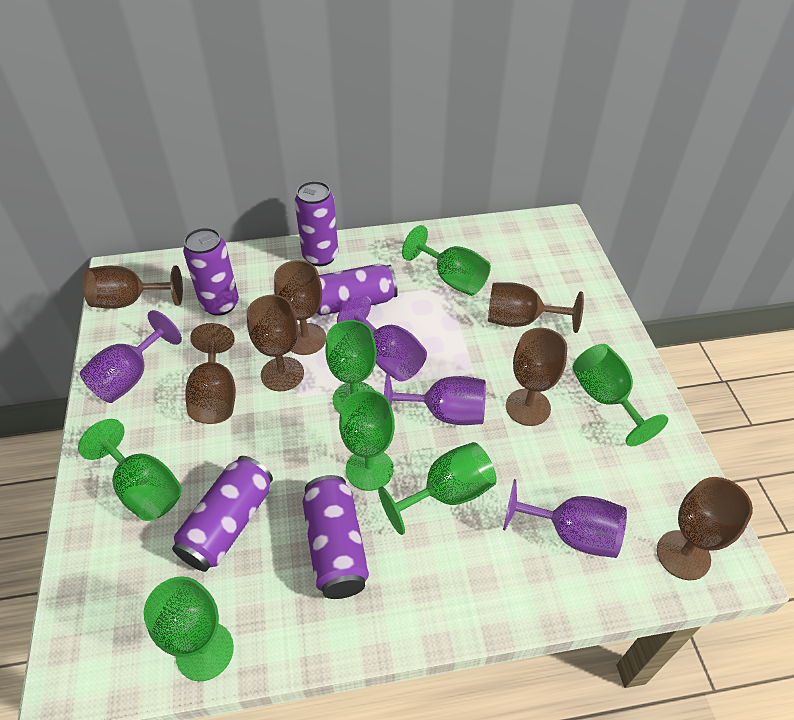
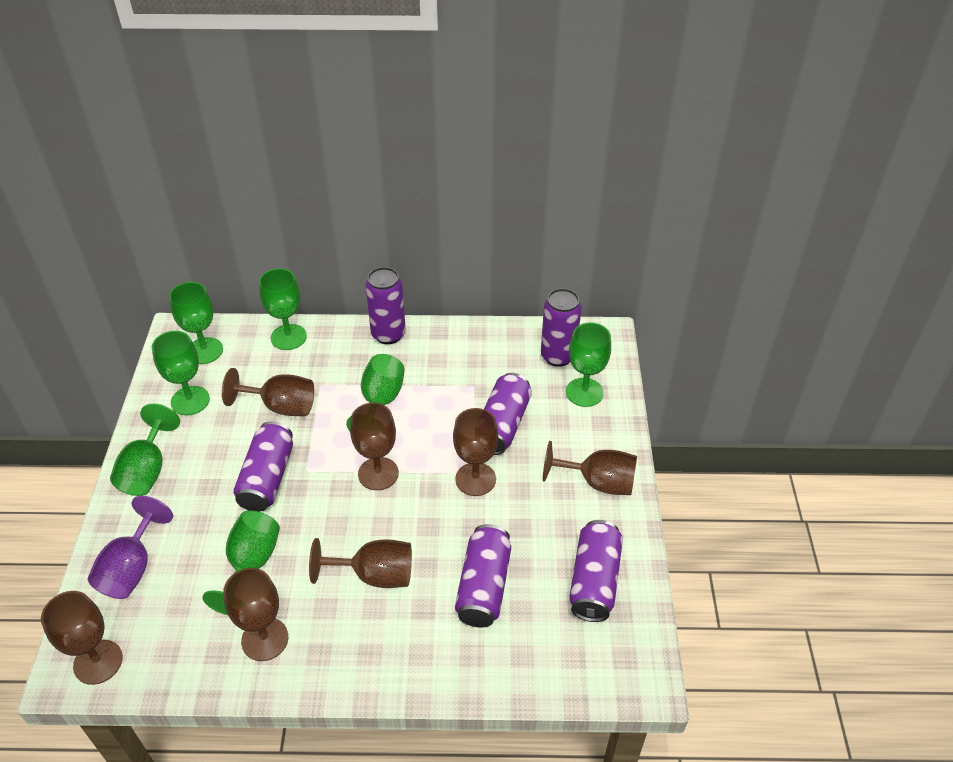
purple can: 5 -> 6
purple goblet: 4 -> 1

